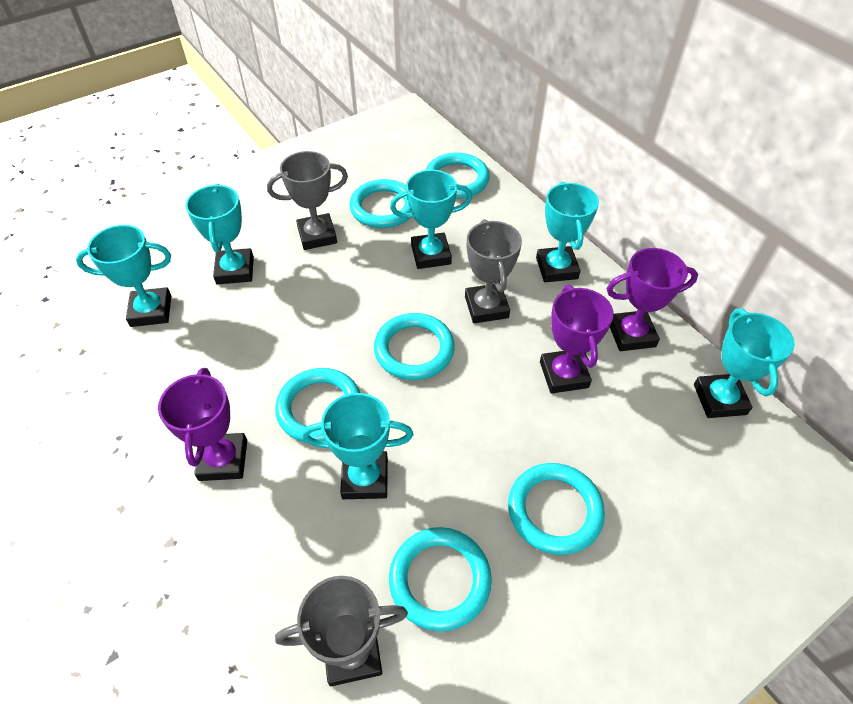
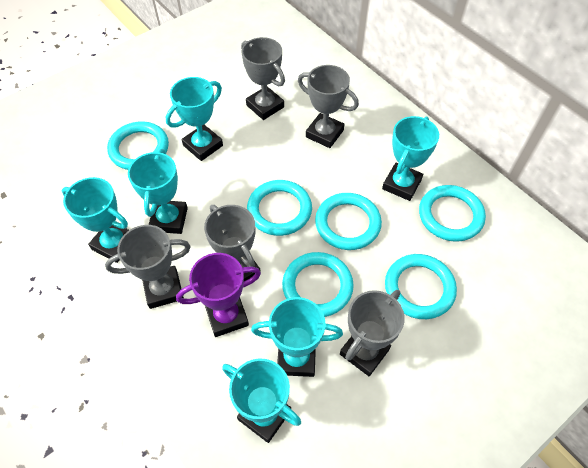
grey trophy: 3 -> 5
purple trophy: 3 -> 1

